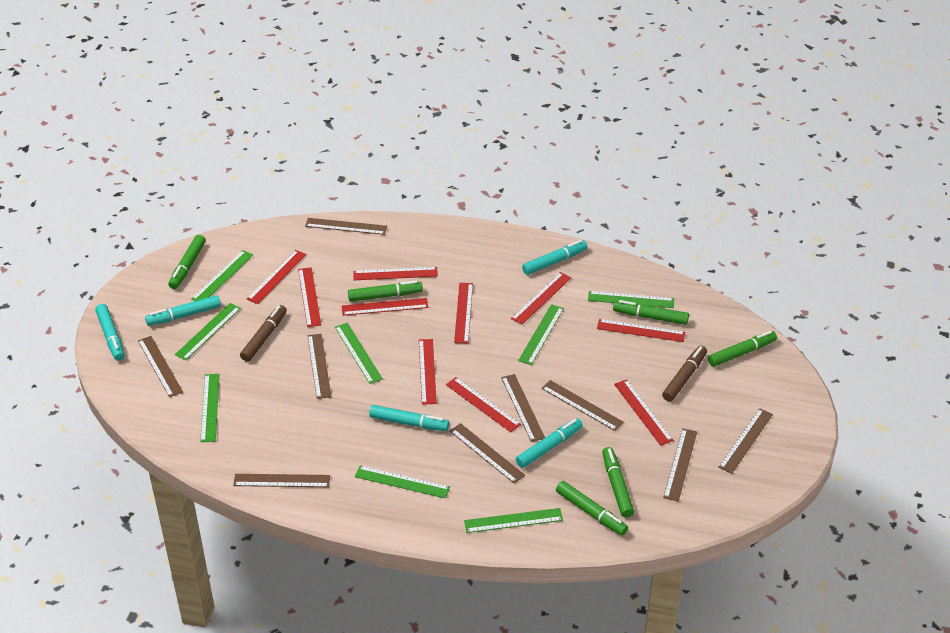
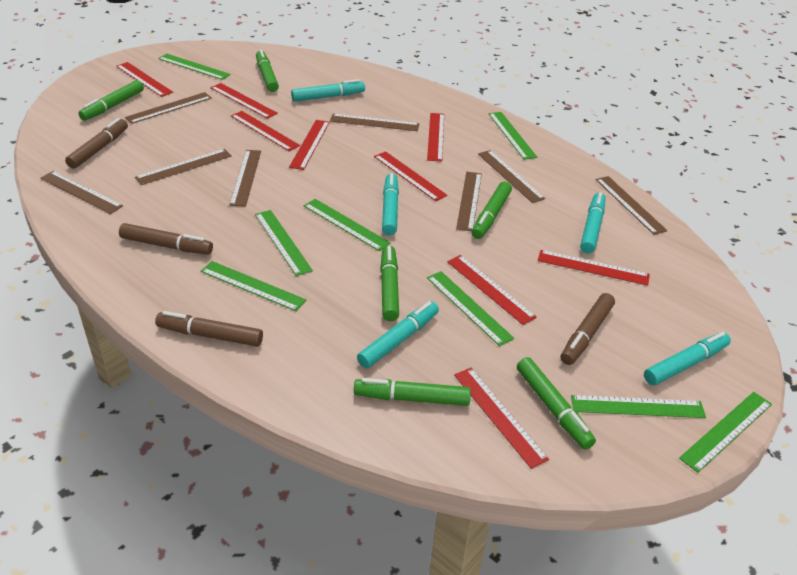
brown marker: 2 -> 4
brown ruler: 9 -> 8
red ruler: 10 -> 9

